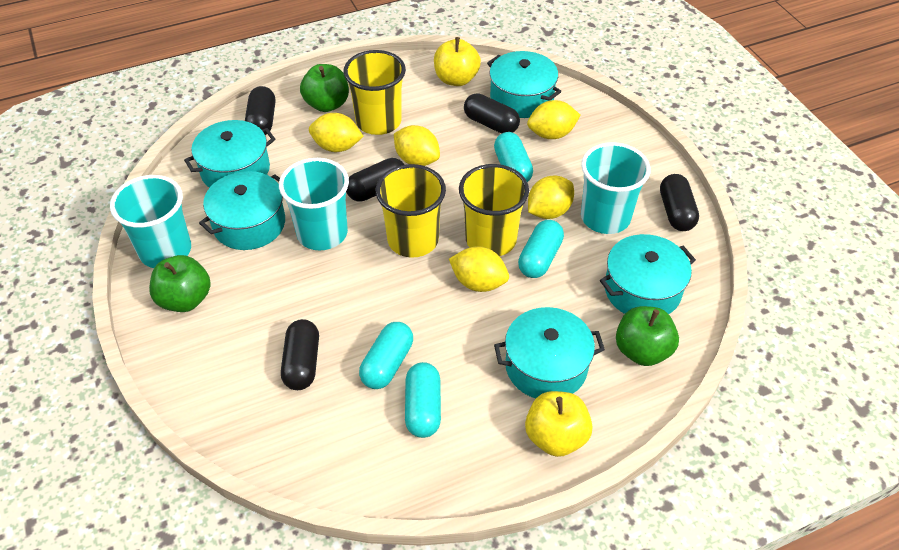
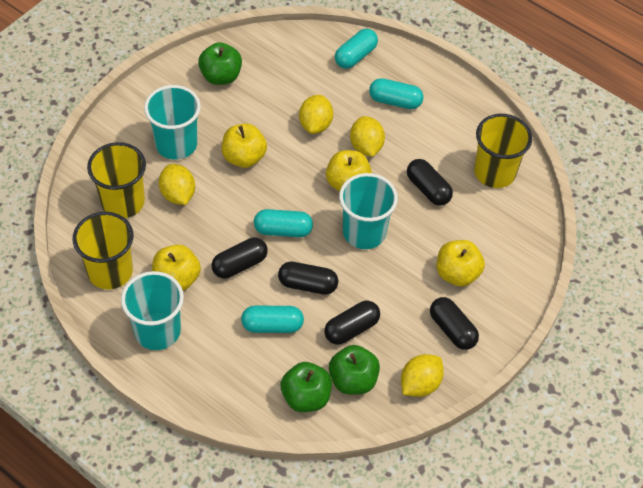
turquoise pot: 5 -> 0
yellow apple: 2 -> 4
yellow lemon: 5 -> 4

